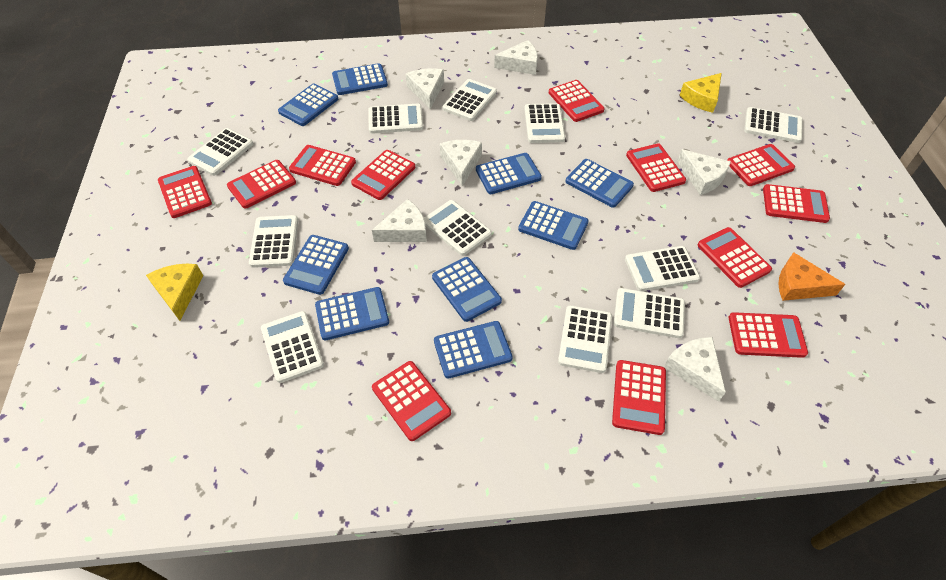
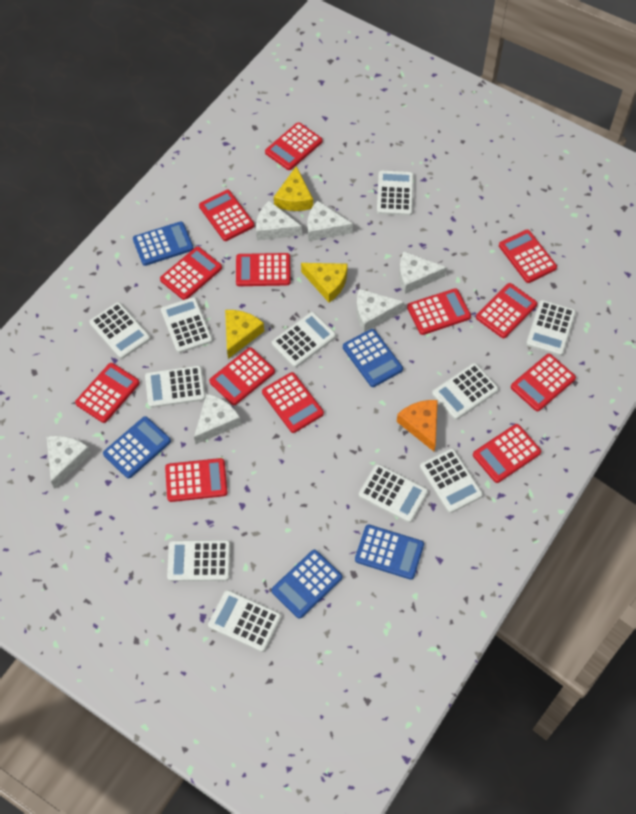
blue calculator: 9 -> 5
red calculator: 12 -> 13
yellow cheese: 2 -> 3

